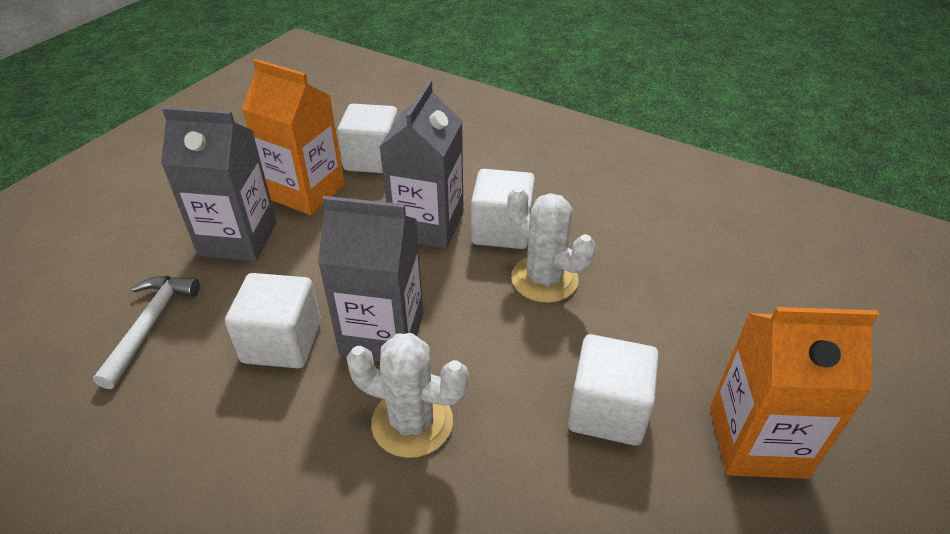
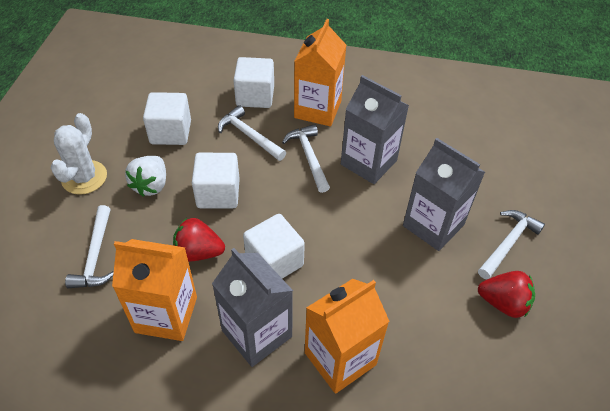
orange carton: 2 -> 3
red strawberry: 0 -> 2
white cactus: 2 -> 1
white hammer: 1 -> 4
white strawberry: 0 -> 1

